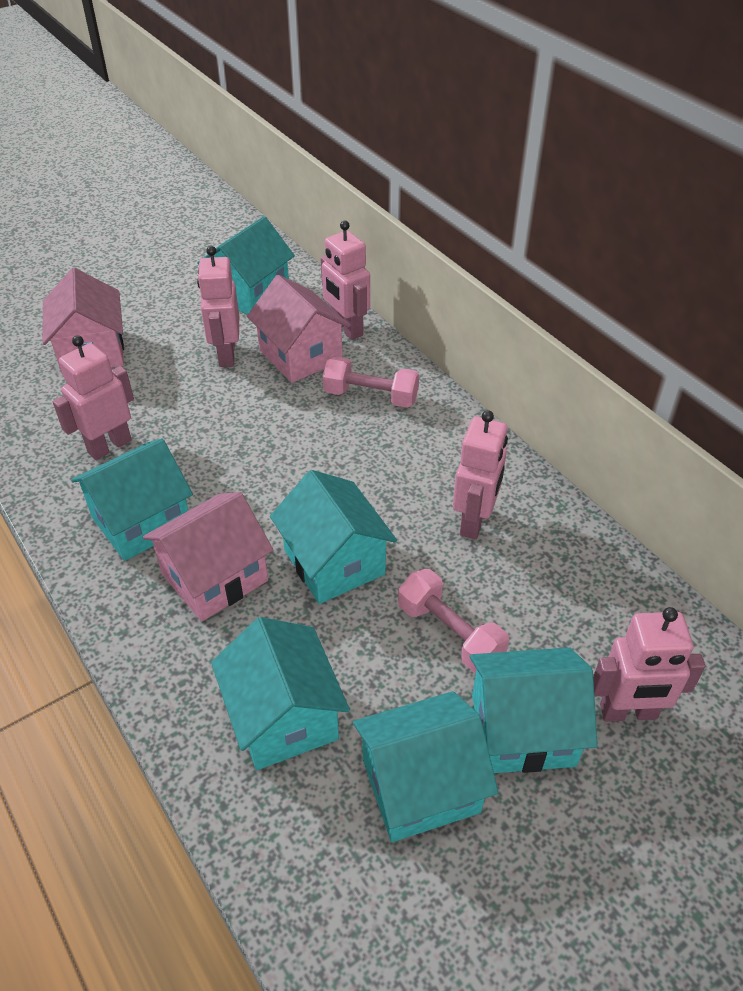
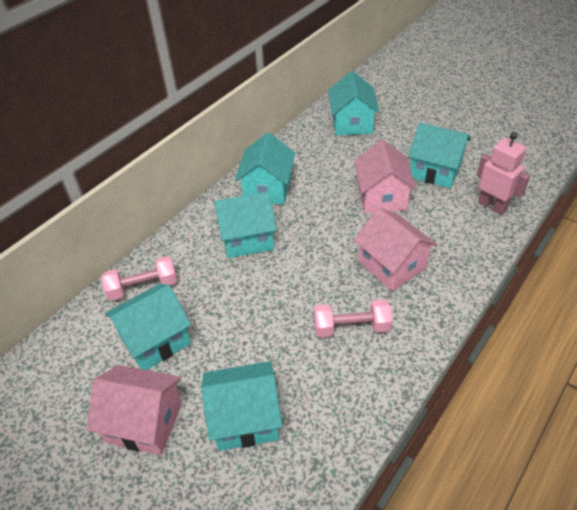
pink robot: 5 -> 1

